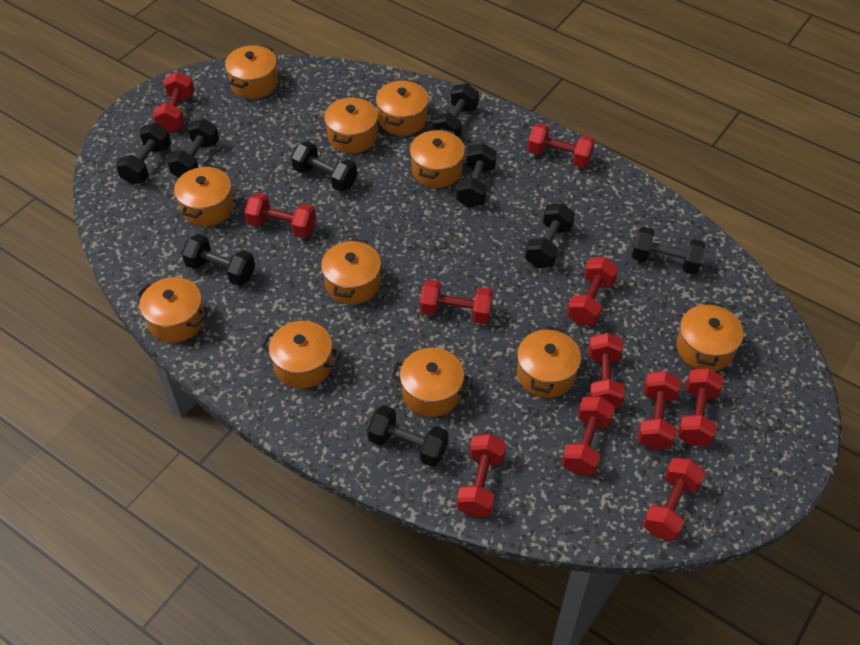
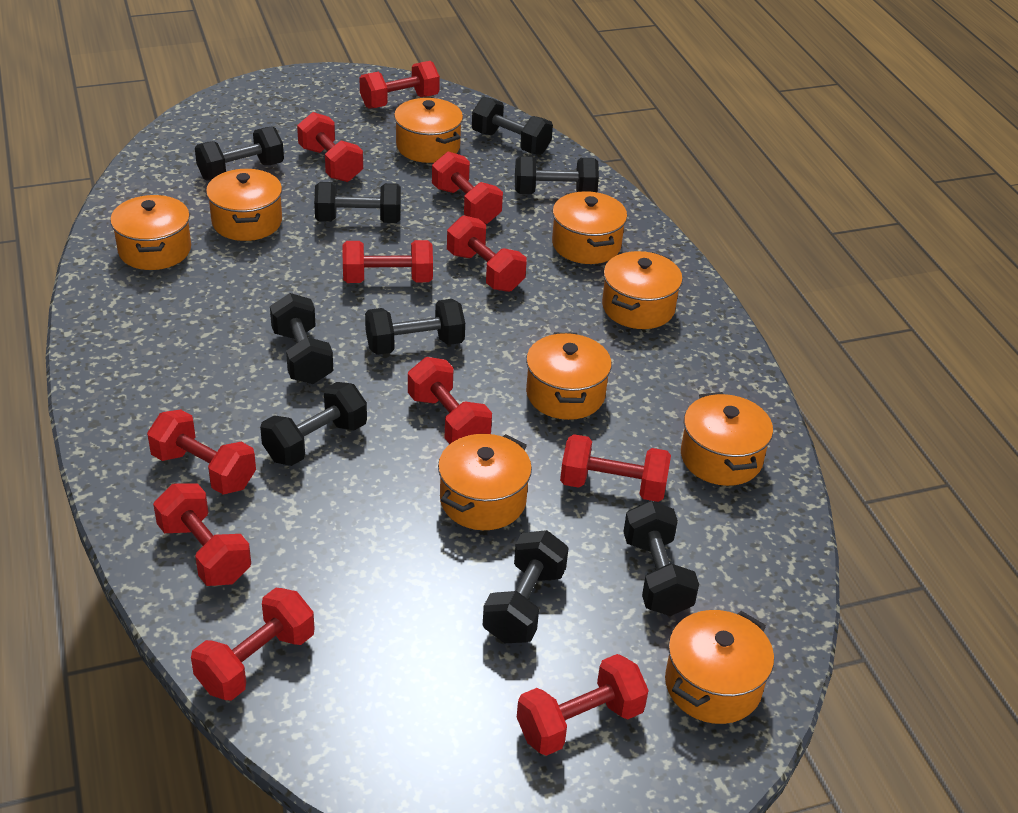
orange pot: 11 -> 9

